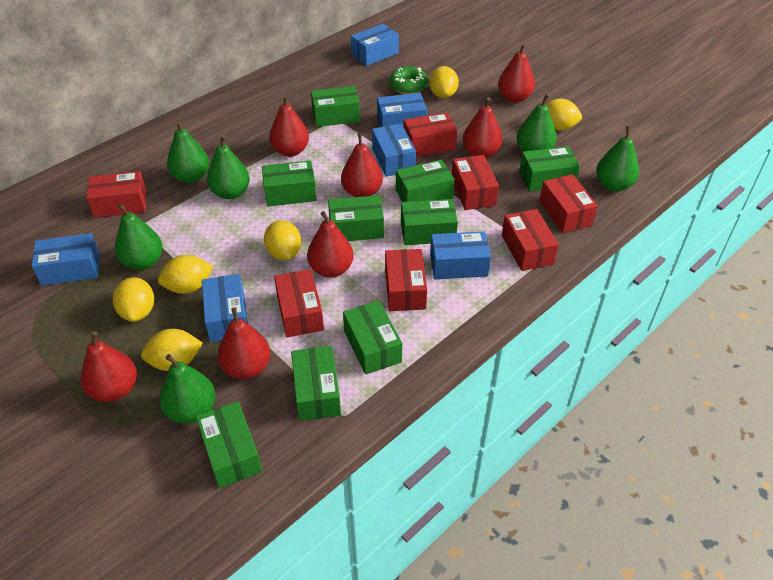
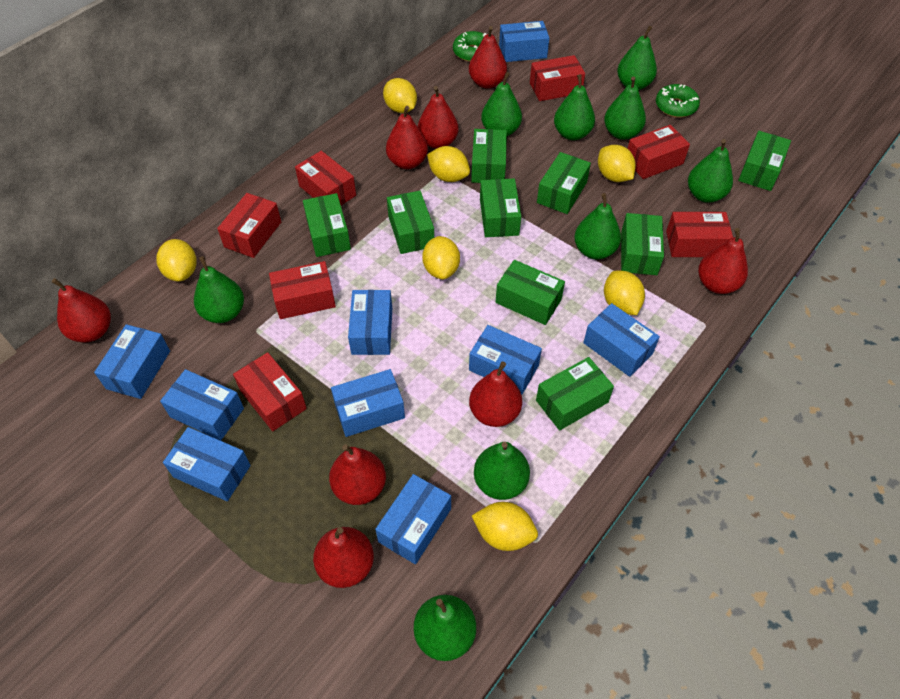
blue box: 6 -> 9
green donut: 1 -> 2
green pear: 6 -> 9
red pear: 7 -> 8
yellow lemon: 6 -> 7

